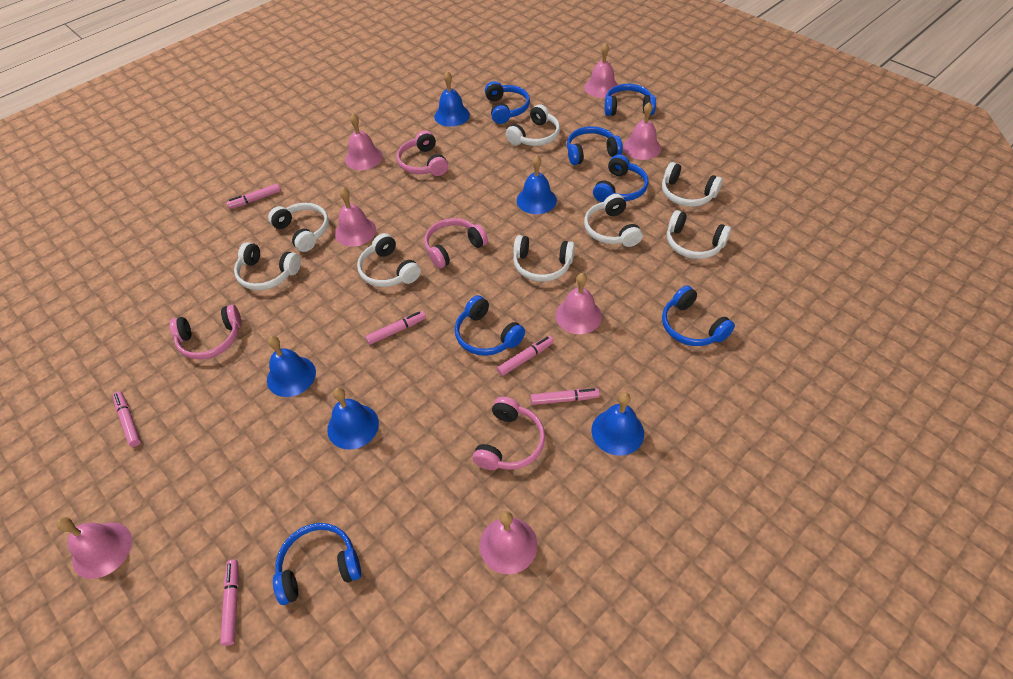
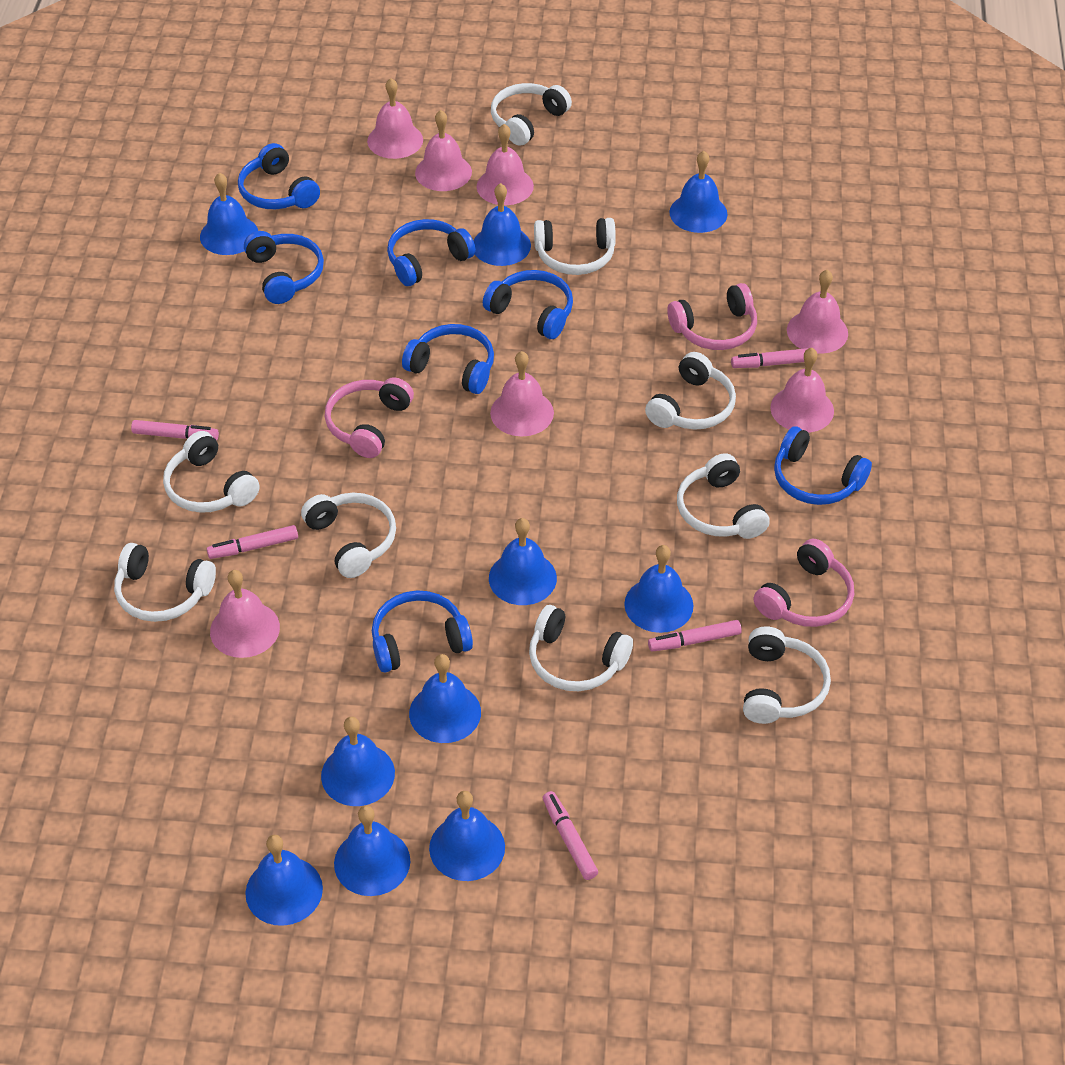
blue bell: 5 -> 10
pink headphones: 4 -> 3
pink marker: 6 -> 5
white headphones: 8 -> 9

